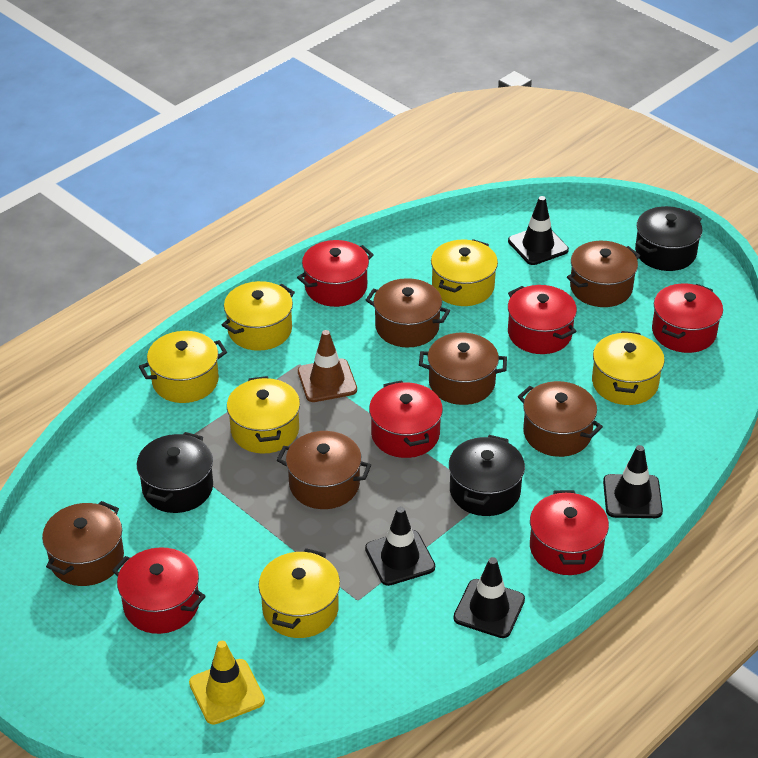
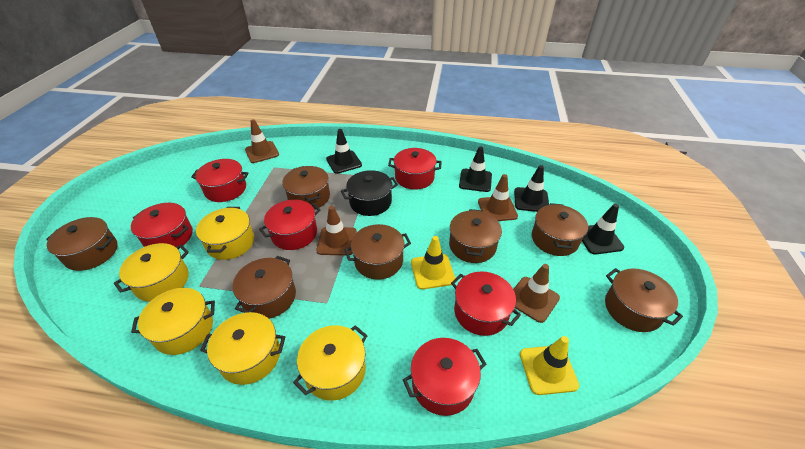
black pot: 3 -> 1
brown pot: 6 -> 7
brown traffic cone: 1 -> 4
yellow pot: 6 -> 5
yellow traffic cone: 1 -> 2

